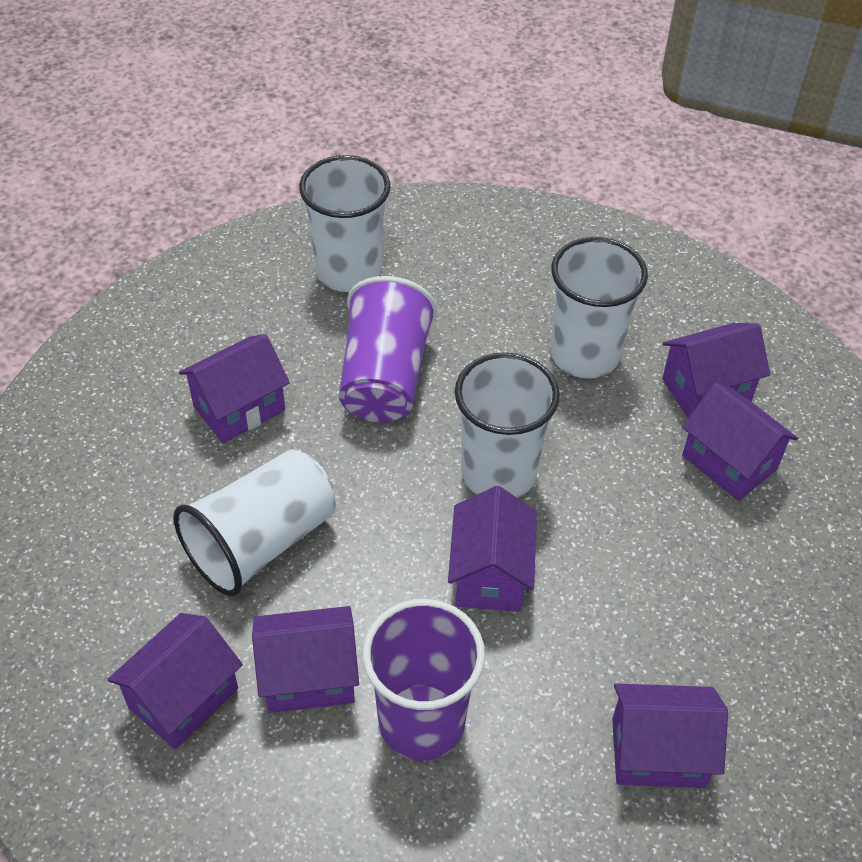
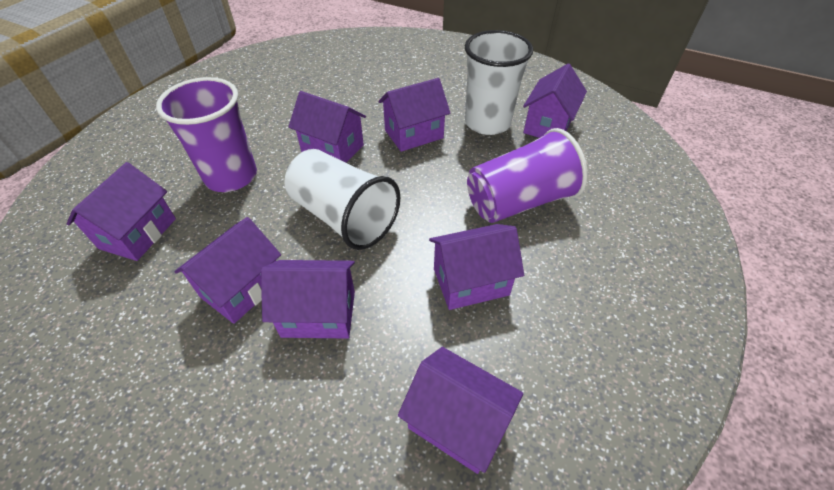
purple house: 7 -> 8
white cup: 4 -> 2

